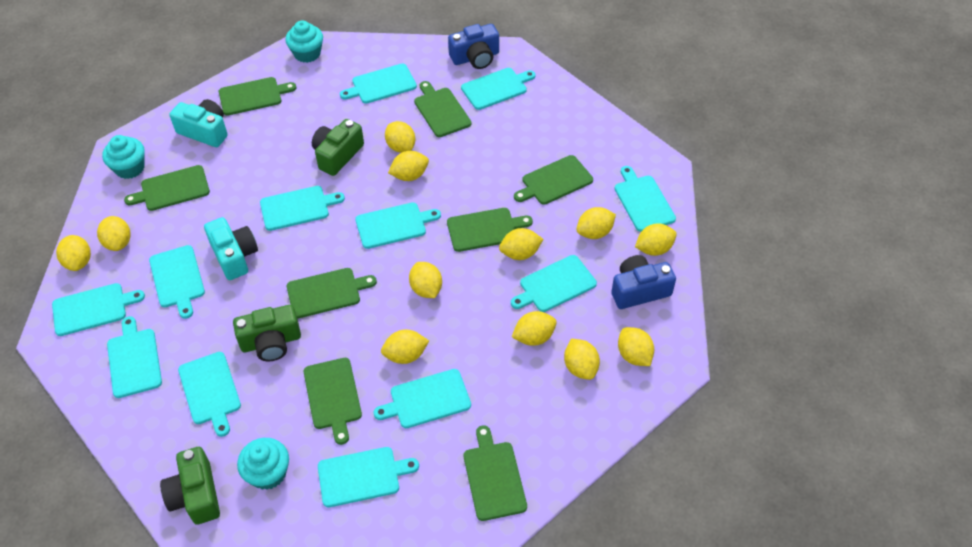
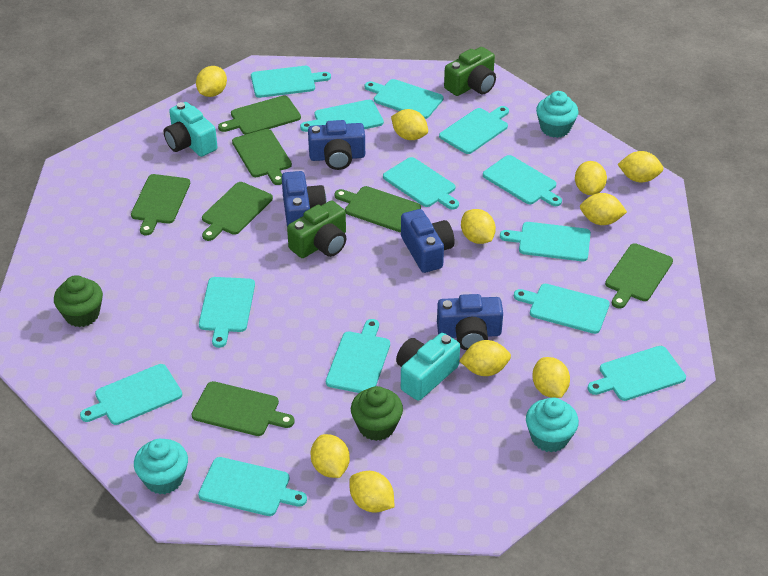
blue camera: 2 -> 4
green camera: 3 -> 2
green cupcake: 0 -> 2
green cutting board: 8 -> 7
turquoise cutting board: 12 -> 13
yellow lemon: 12 -> 10

